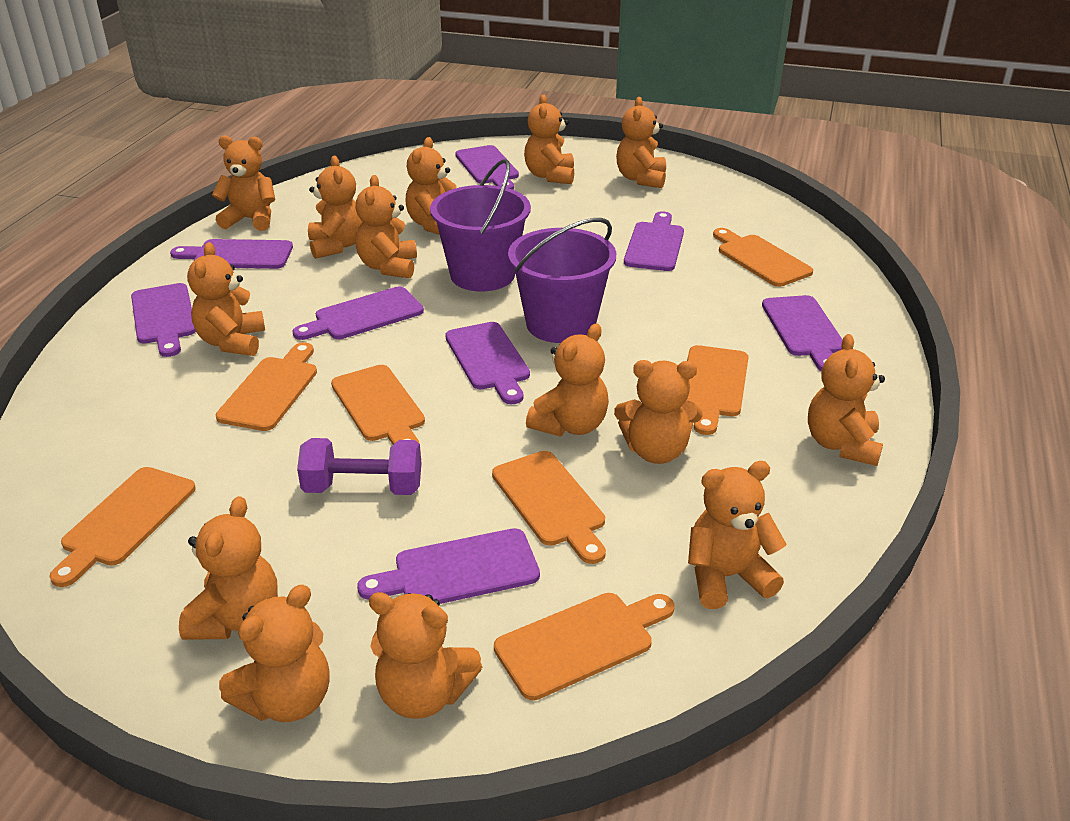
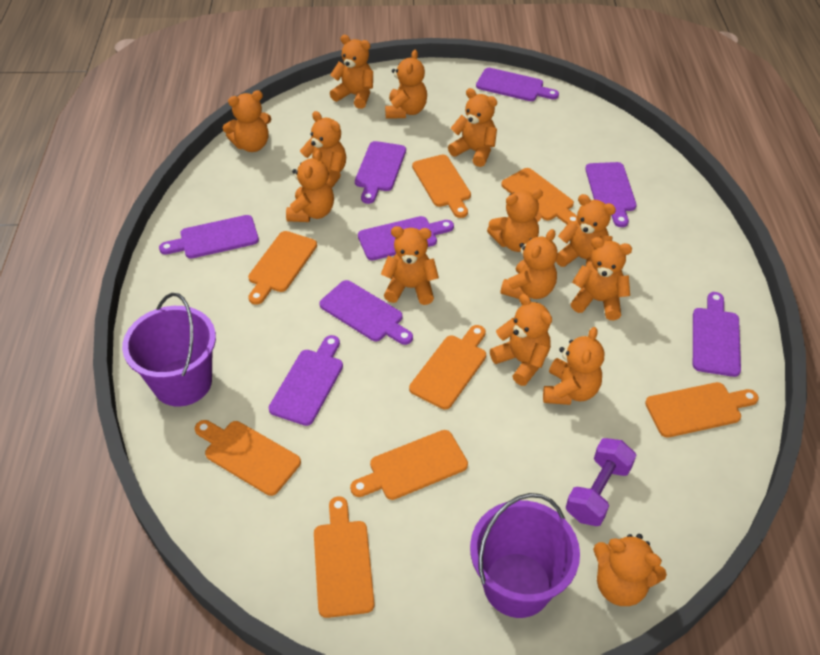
orange cutting board: 7 -> 8

